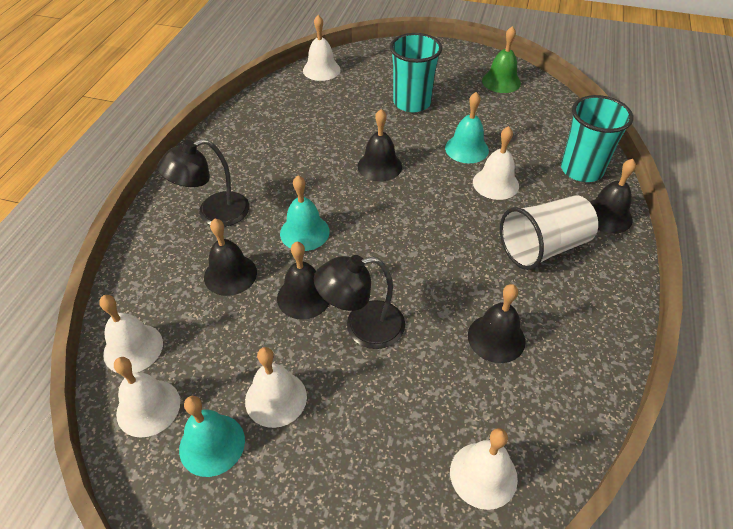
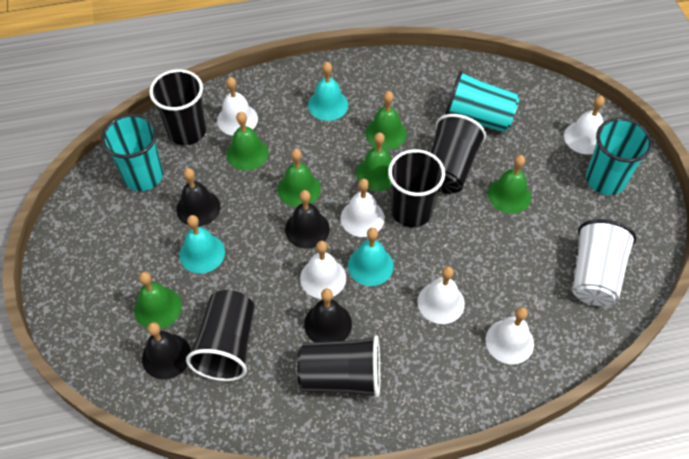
black bell: 5 -> 4
black cup: 0 -> 5
black lamp: 2 -> 0
green bell: 1 -> 6
turquoise cup: 2 -> 3

